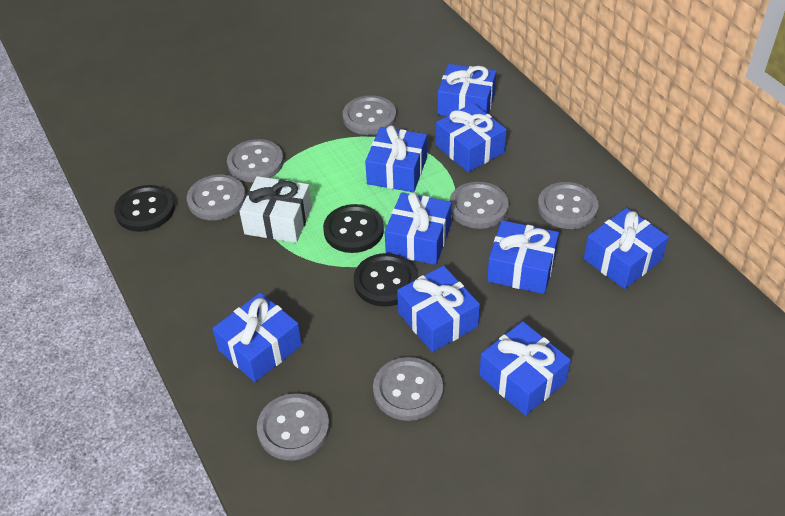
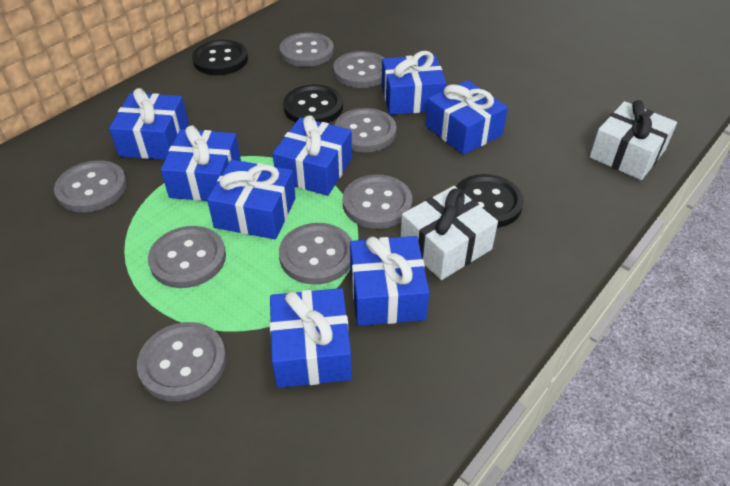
blue gift: 9 -> 8
grey button: 7 -> 8
white gift: 1 -> 2

